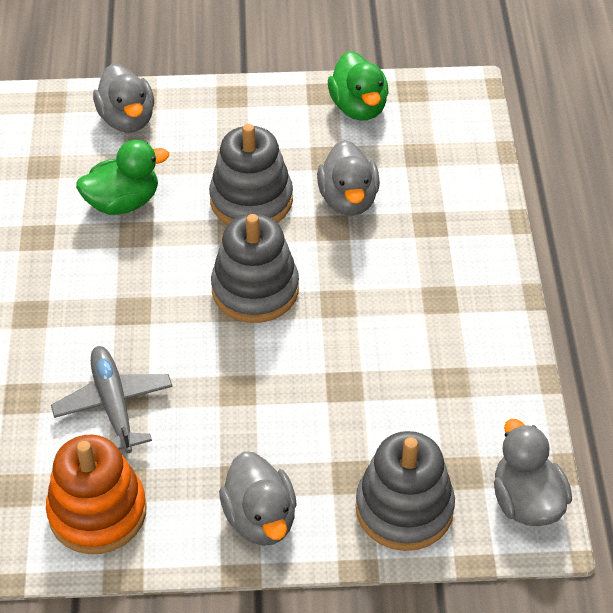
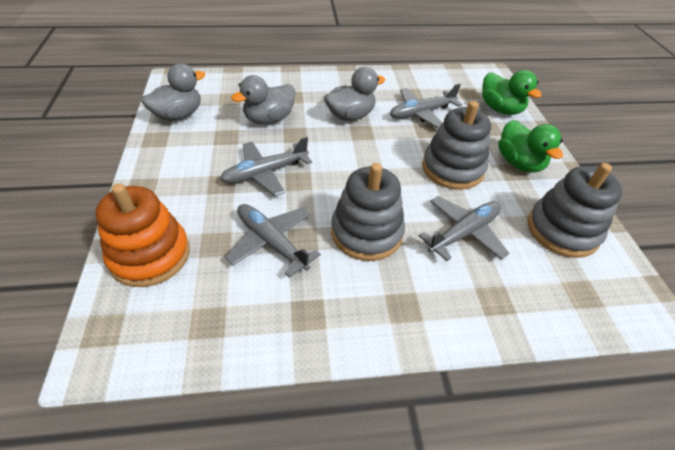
grey duck: 4 -> 3
grey plane: 1 -> 4

